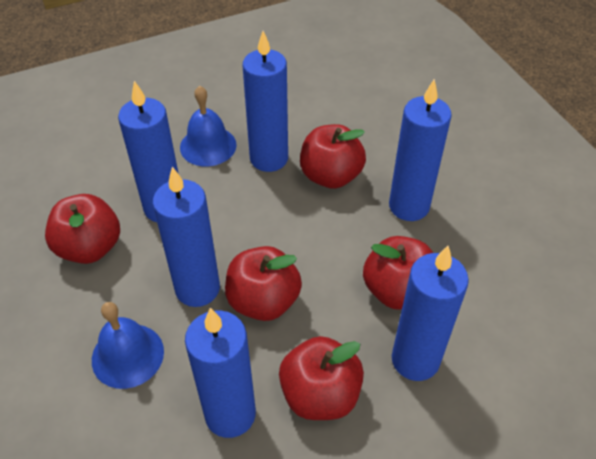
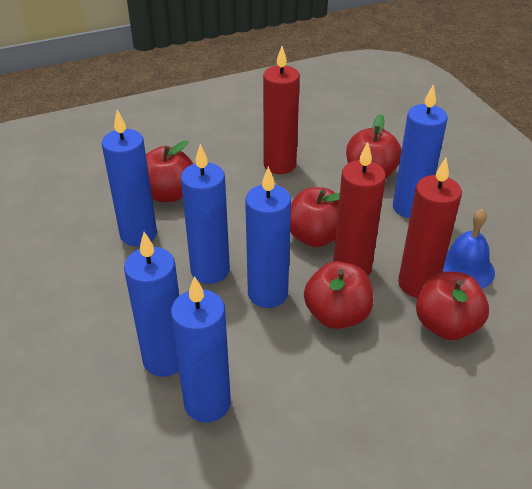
blue bell: 2 -> 1
red candle: 0 -> 3

